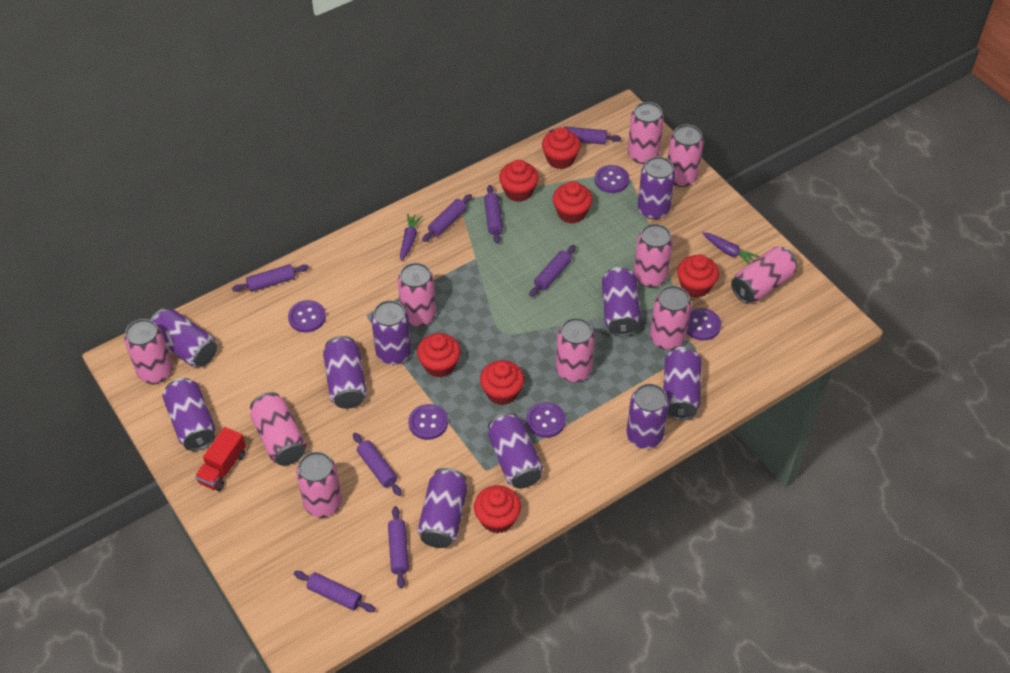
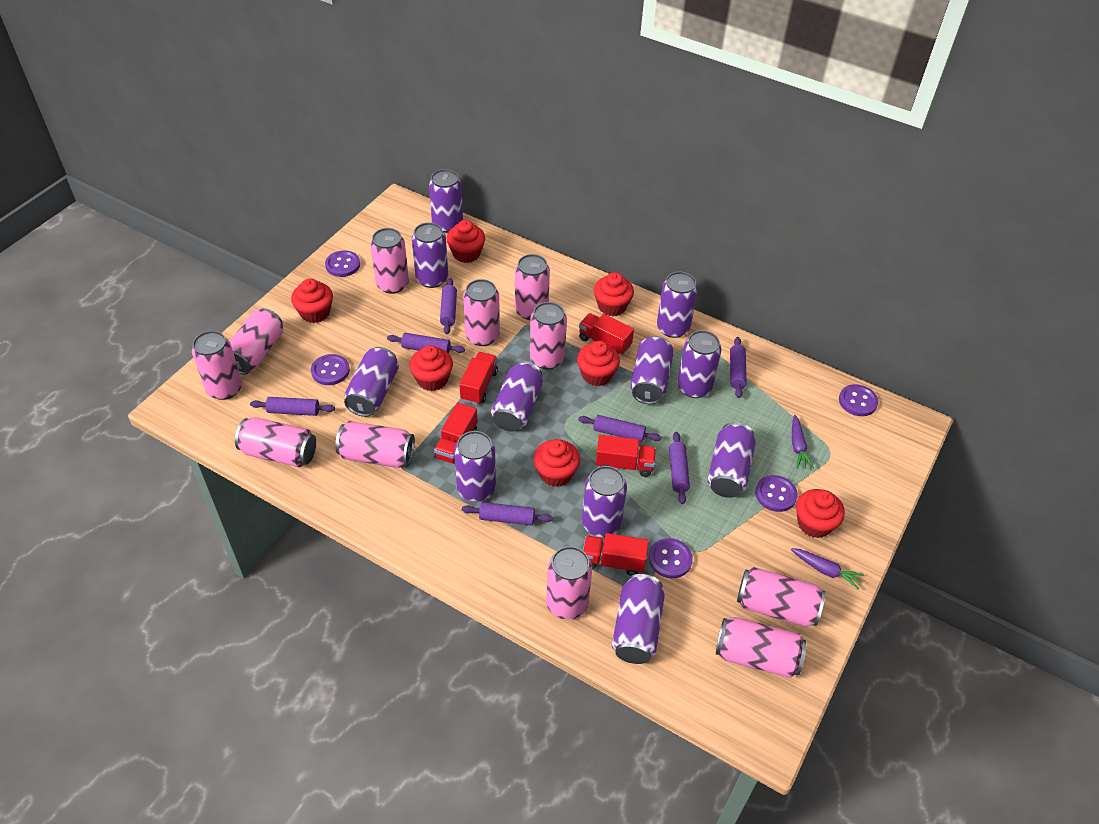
pink can: 10 -> 11
purple can: 10 -> 11
purple rolling pin: 8 -> 7
red truck: 1 -> 5

